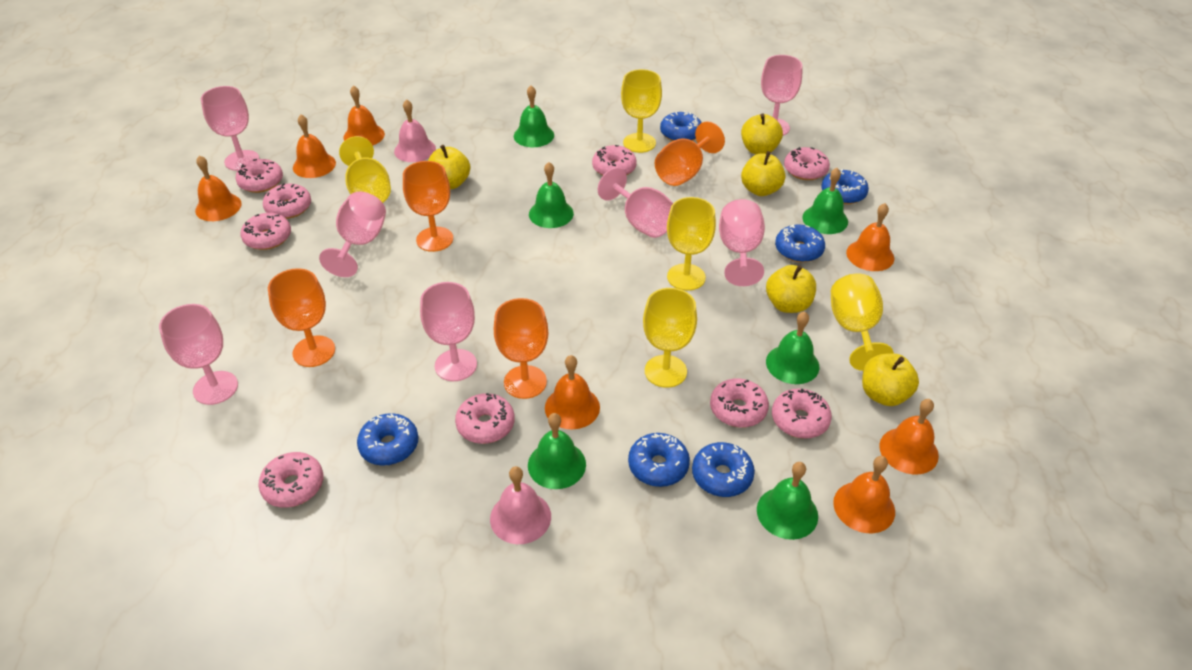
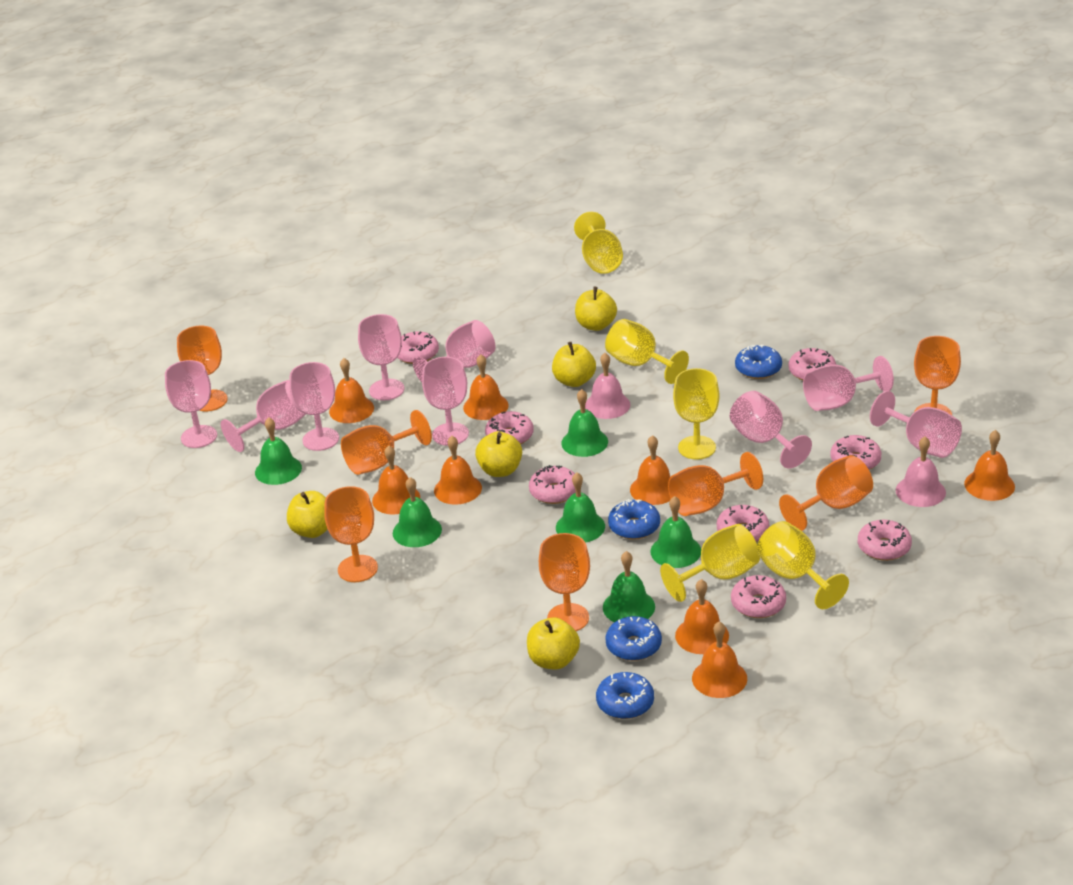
blue donut: 6 -> 4
orange bell: 7 -> 8
orange goblet: 4 -> 7
pink donut: 9 -> 8
pink goblet: 7 -> 9

